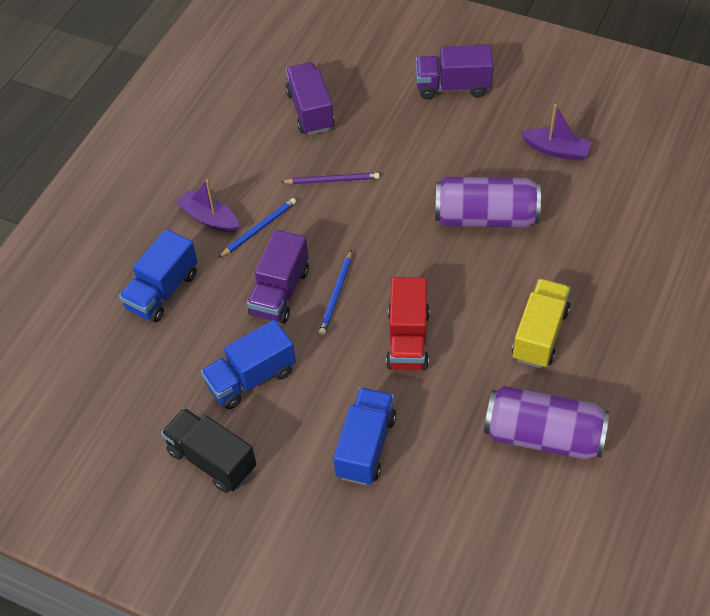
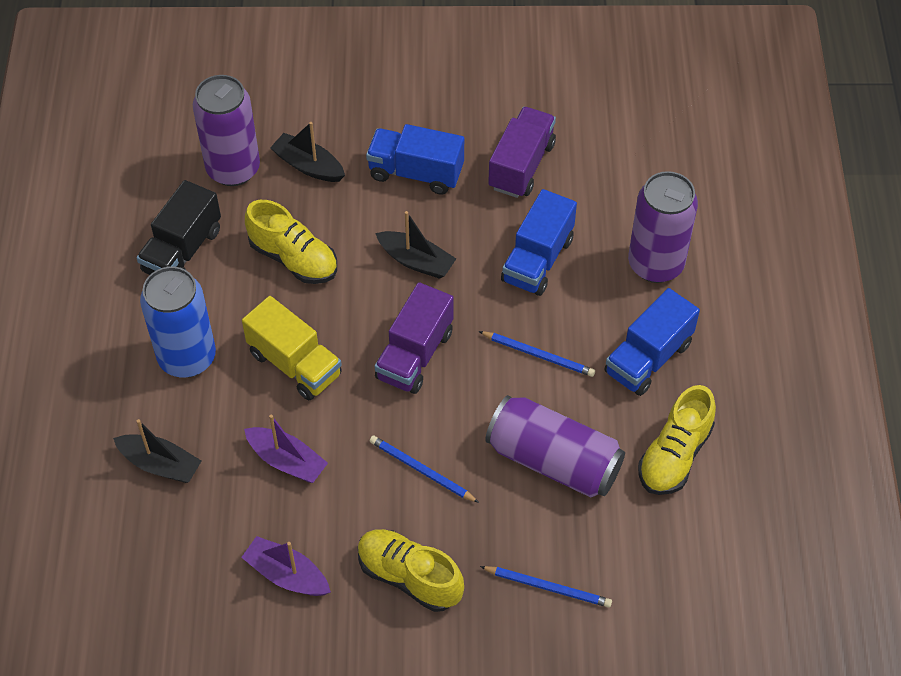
black boat: 0 -> 3
blue can: 0 -> 1
blue pencil: 2 -> 3
purple can: 2 -> 3
purple pencil: 1 -> 0
purple truck: 3 -> 2
red truck: 1 -> 0
yellow shoe: 0 -> 3

